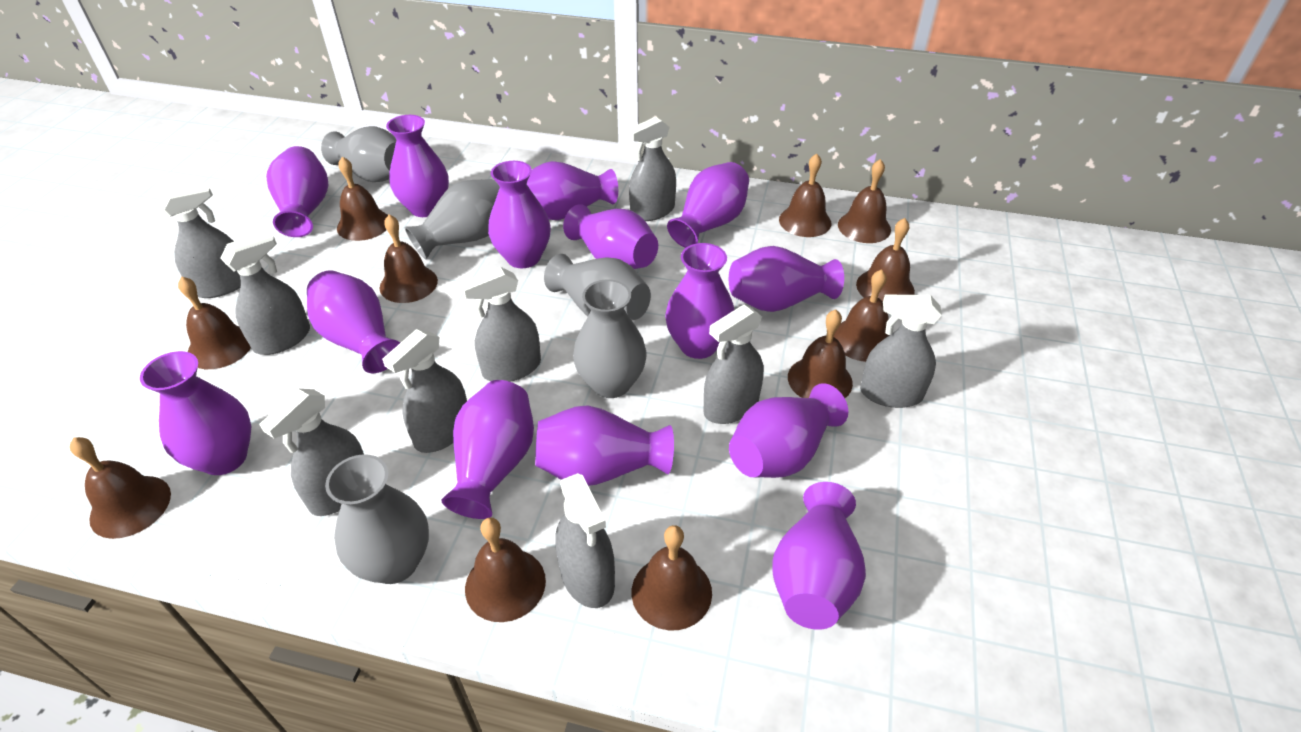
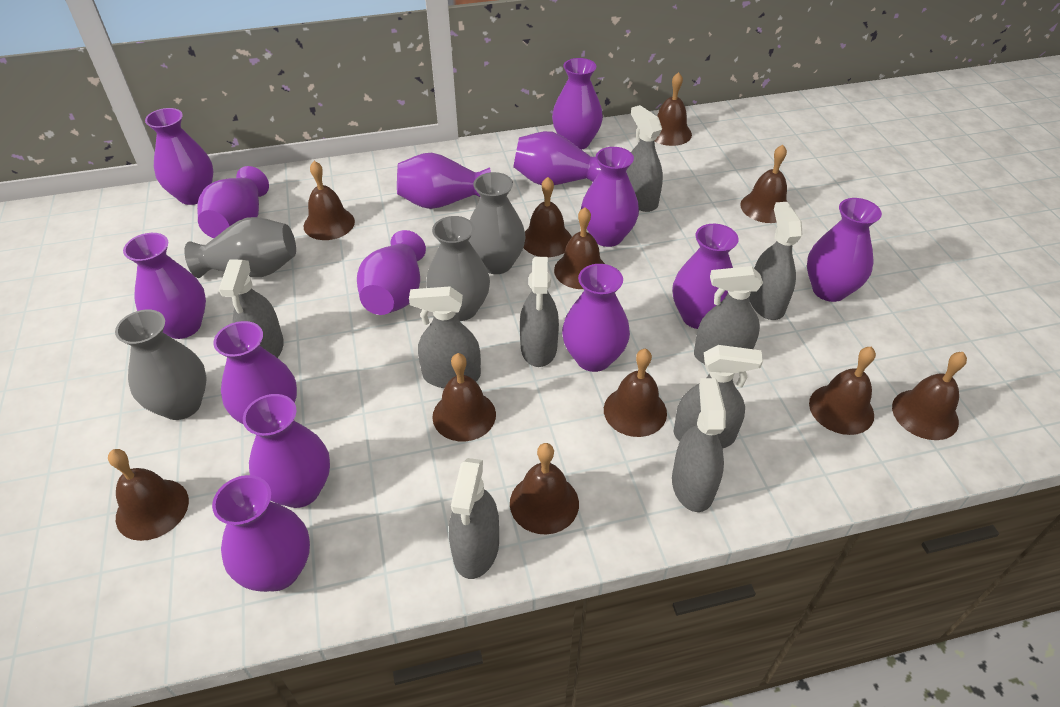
grey vase: 5 -> 4

